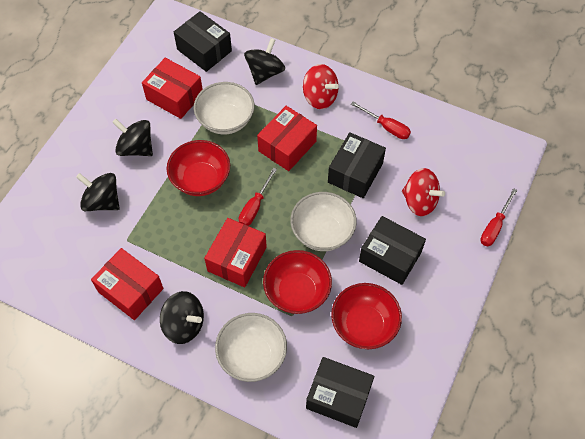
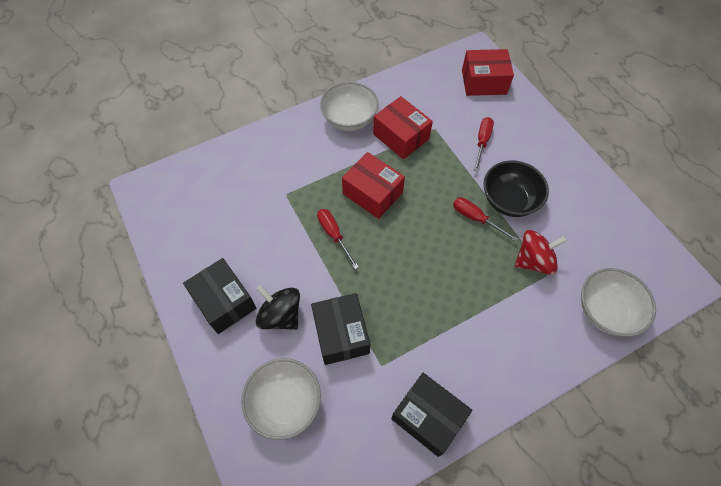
black bowl: 0 -> 1
black box: 4 -> 3
black spinning top: 4 -> 1
red bowl: 3 -> 0
red box: 4 -> 3
red spinning top: 2 -> 1

